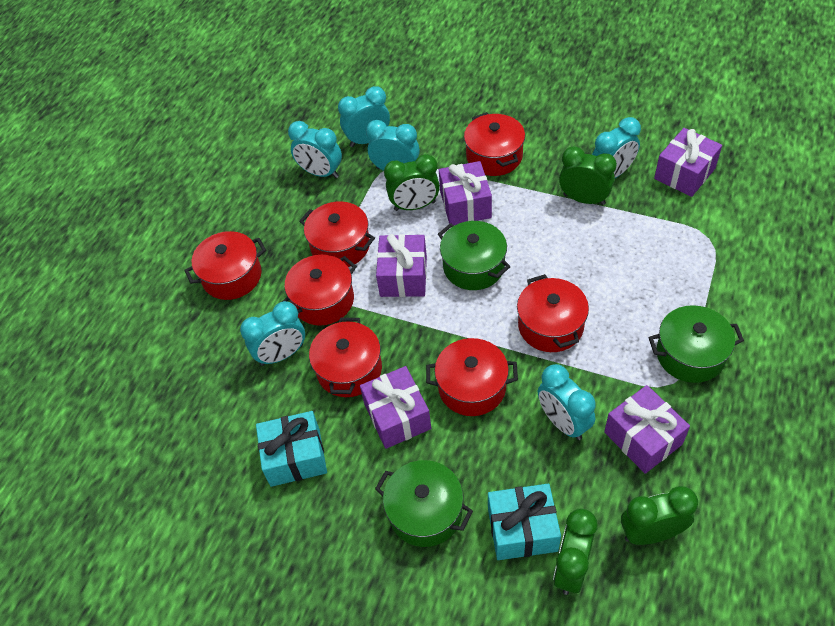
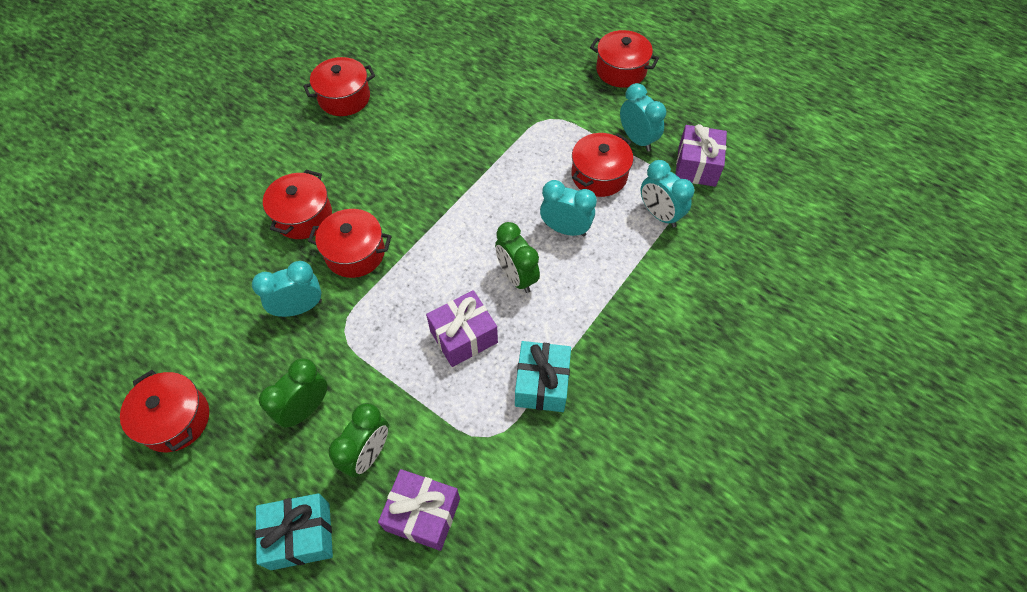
green clock: 4 -> 3
green pot: 3 -> 0
purple gift: 5 -> 3
red pot: 7 -> 6
turquoise clock: 6 -> 4

